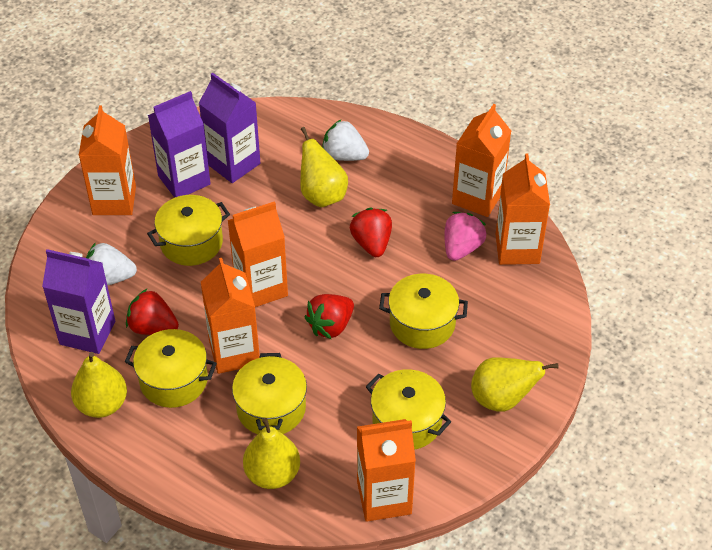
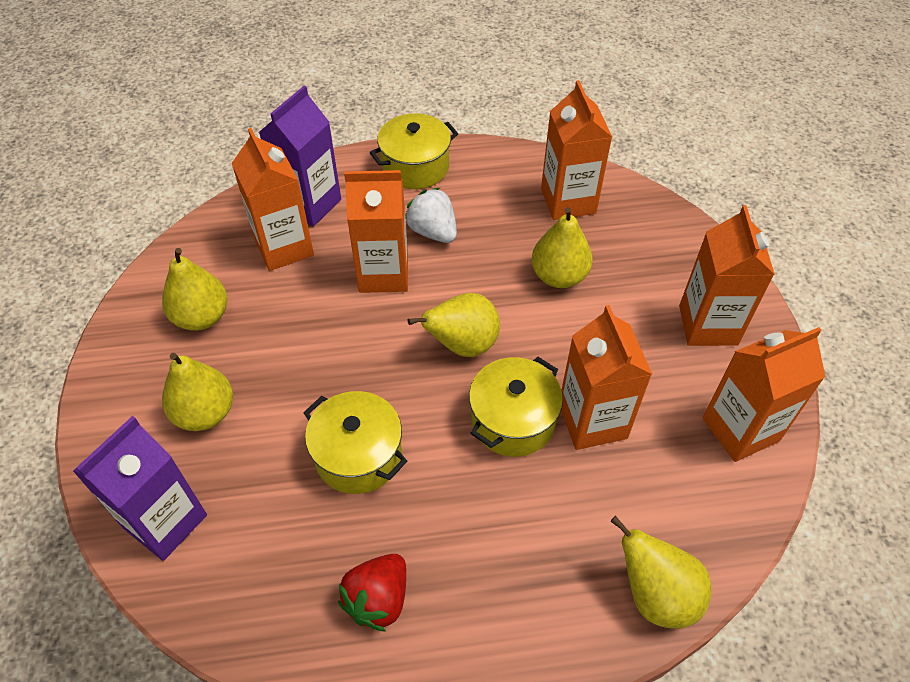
pink strawberry: 1 -> 0
purple carton: 3 -> 2
red strawberry: 3 -> 1
white strawberry: 2 -> 1
yellow pear: 4 -> 5
yellow pot: 5 -> 3

